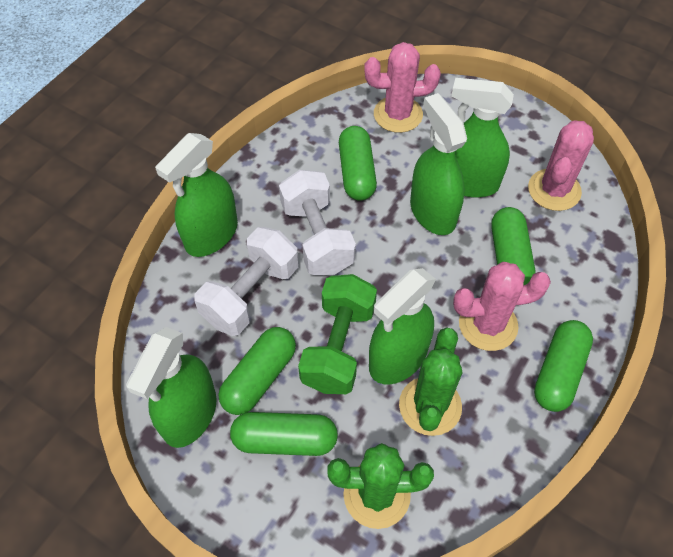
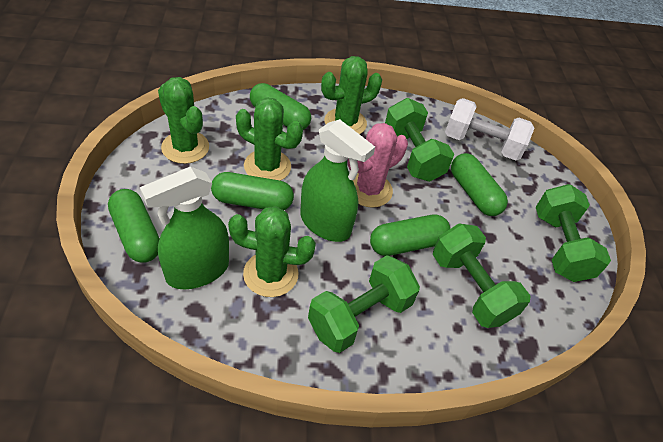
green cactus: 2 -> 4
green dumbbell: 1 -> 4
green spray bottle: 5 -> 2
pink cactus: 3 -> 1
white dumbbell: 2 -> 1

